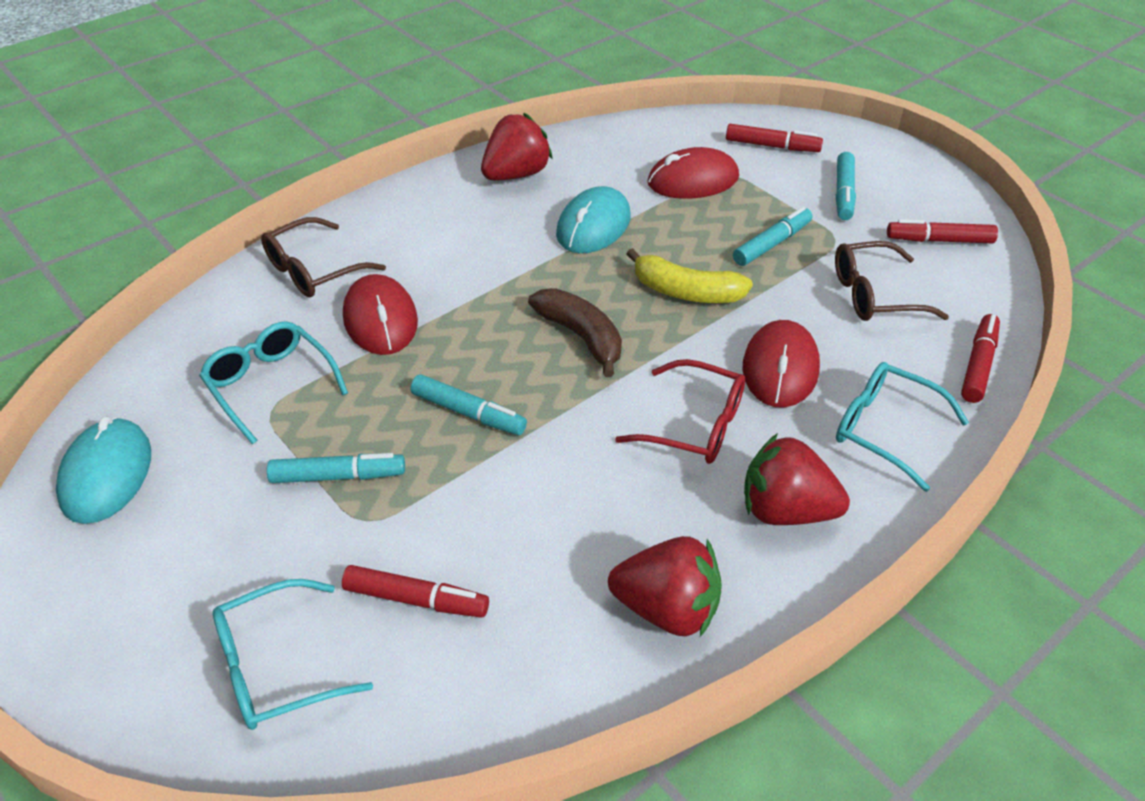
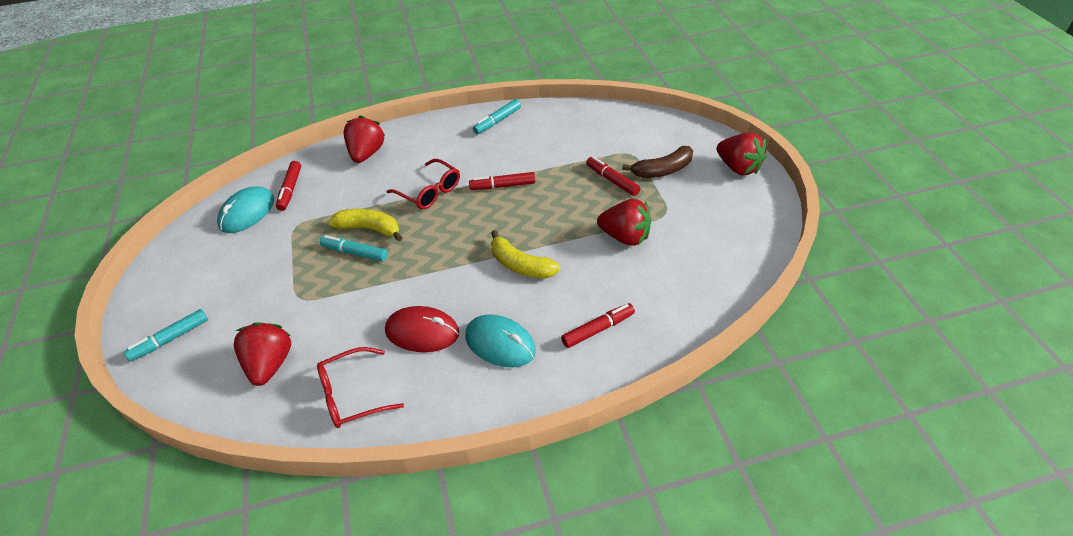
brown glasses: 2 -> 0
red glasses: 1 -> 2
red mouse: 3 -> 1
red strawberry: 3 -> 4
turquoise glasses: 3 -> 0
turquoise marker: 4 -> 3
yellow banana: 1 -> 2

